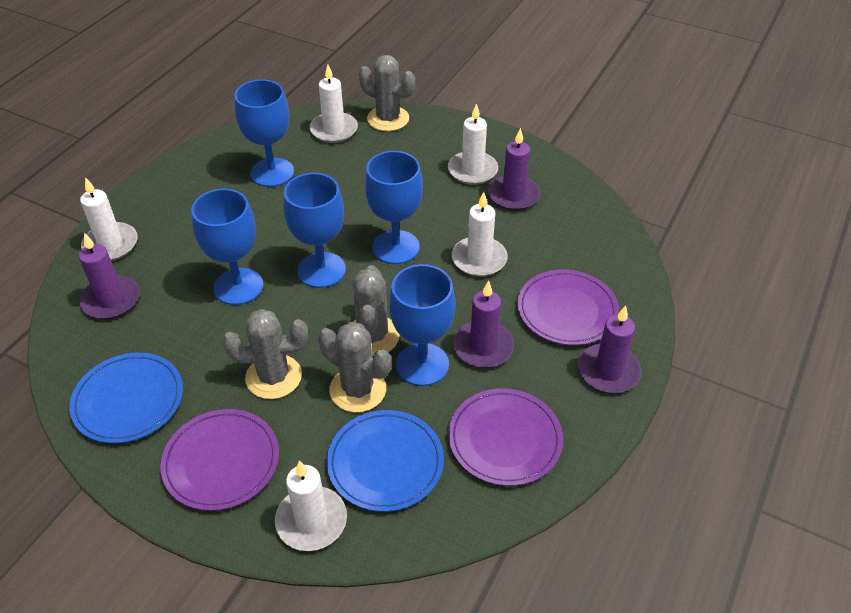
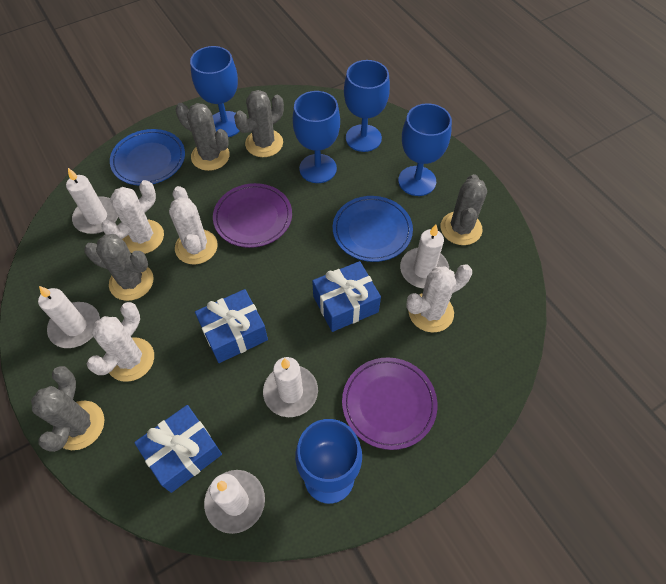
blue gift: 0 -> 3
grey cactus: 4 -> 5
purple candle: 4 -> 0
purple plate: 3 -> 2
white cactus: 0 -> 4

